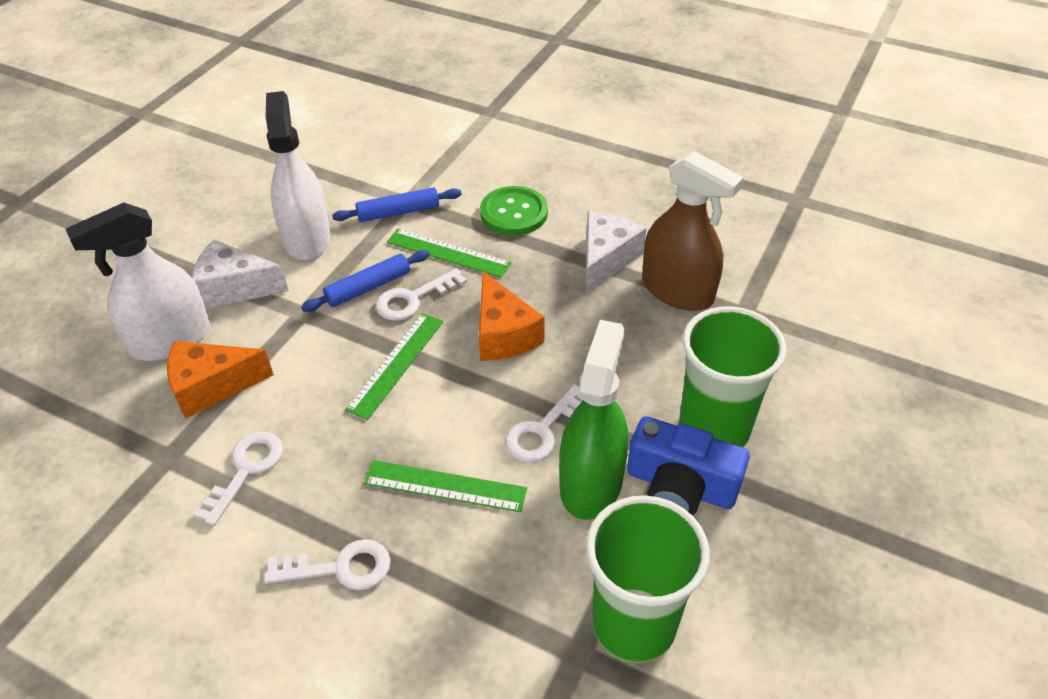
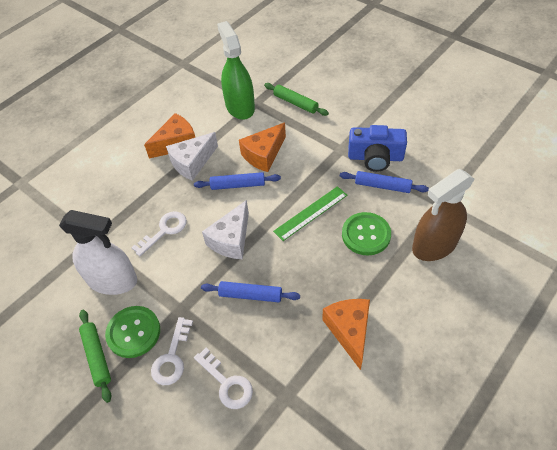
blue rolling pin: 2 -> 3
green button: 1 -> 2
green cup: 2 -> 0
green rolling pin: 0 -> 2
green ruler: 3 -> 1
orange cheese: 2 -> 3
white key: 4 -> 3
white spray bottle: 2 -> 1

